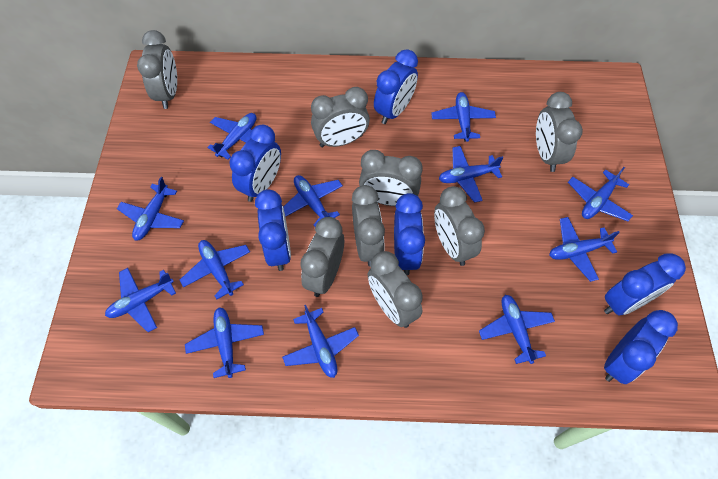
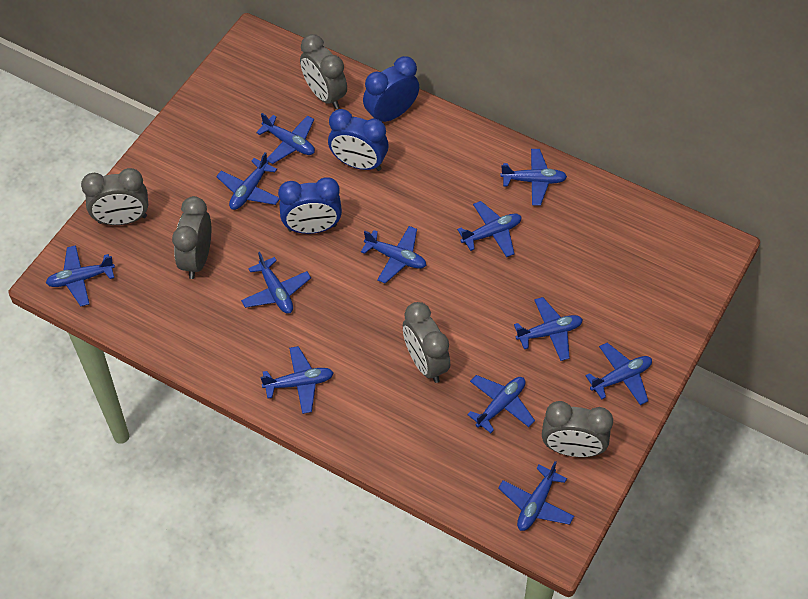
blue clock: 6 -> 3
grey clock: 8 -> 5

